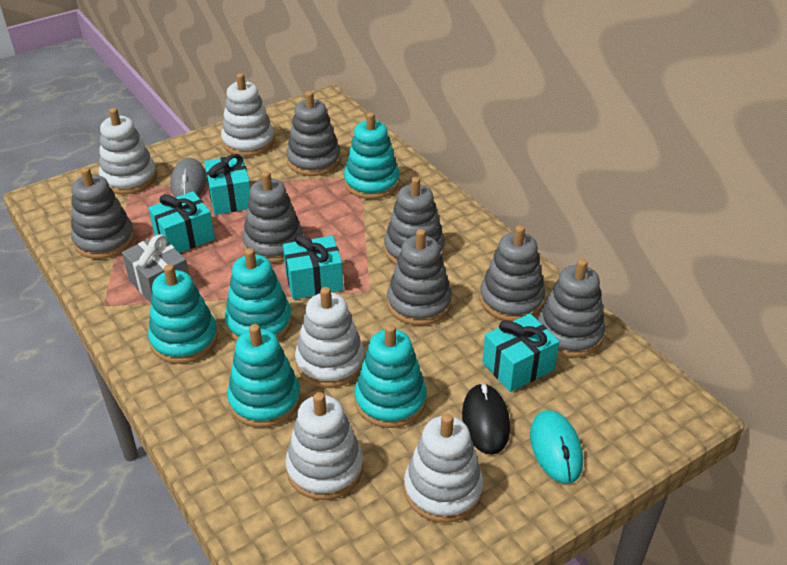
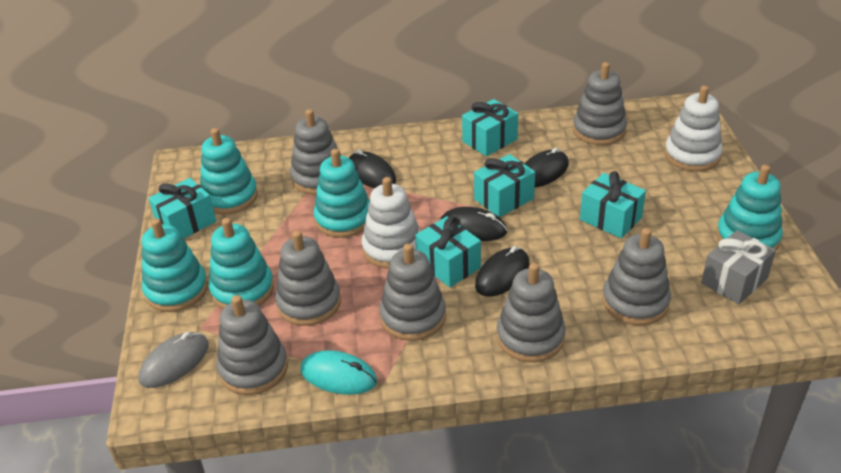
black mouse: 1 -> 4
turquoise gift: 4 -> 5
white stacking toy: 5 -> 2

